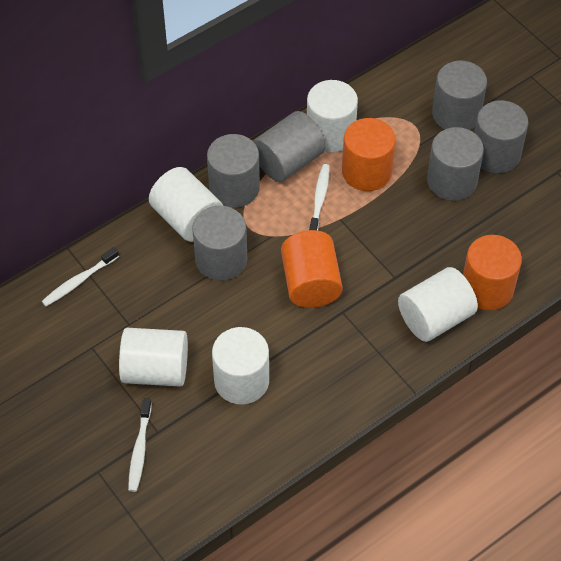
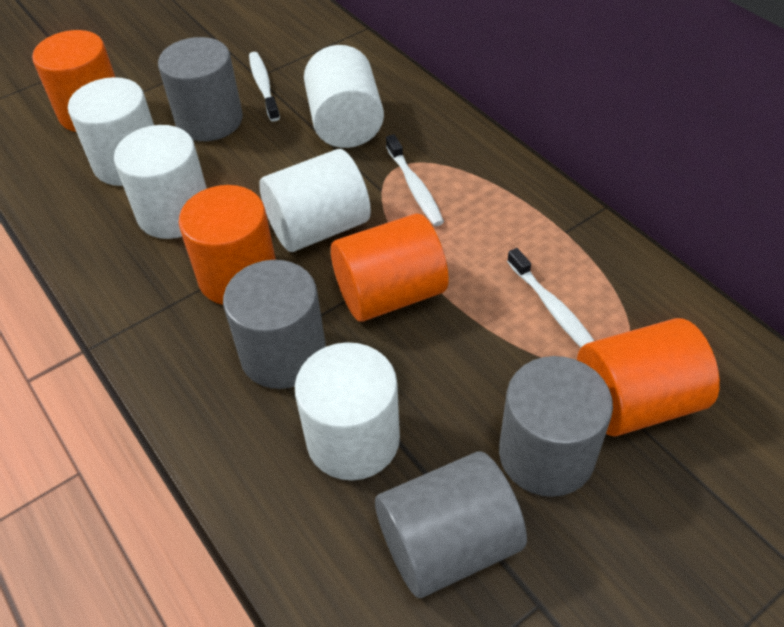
grey cylinder: 6 -> 4
orange cylinder: 3 -> 4

